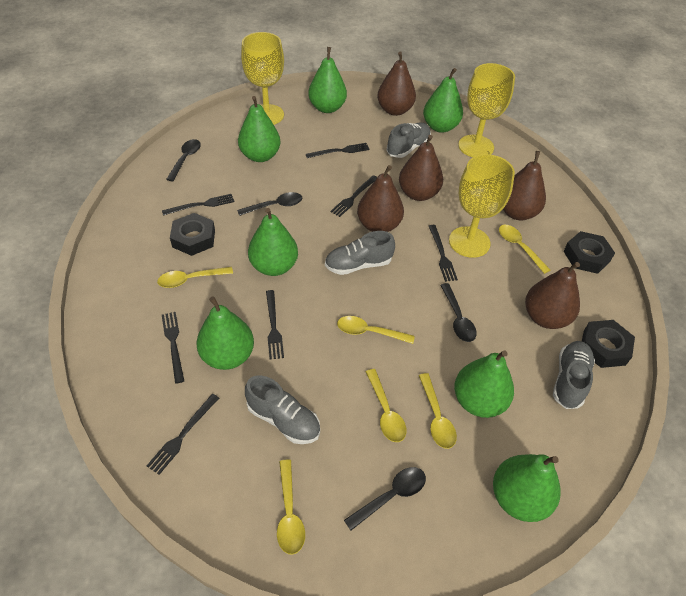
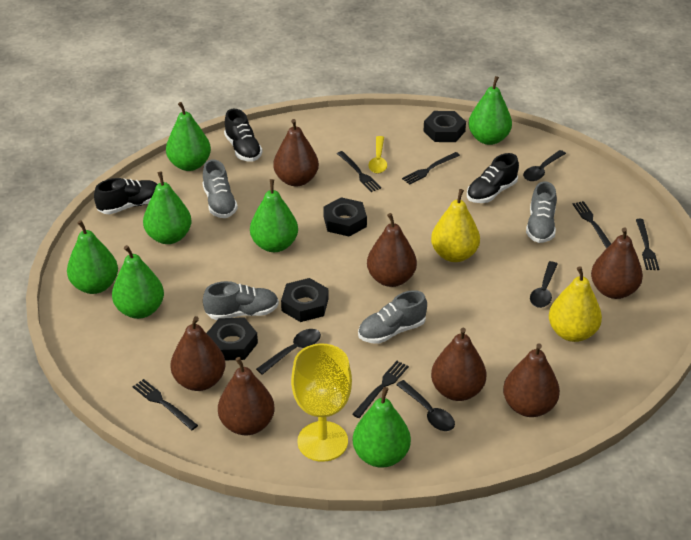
black fork: 7 -> 6
black nut: 3 -> 4
black shoe: 0 -> 3
brown pear: 5 -> 7
yellow goblet: 3 -> 1
yellow pear: 0 -> 2
yellow spoon: 6 -> 1

